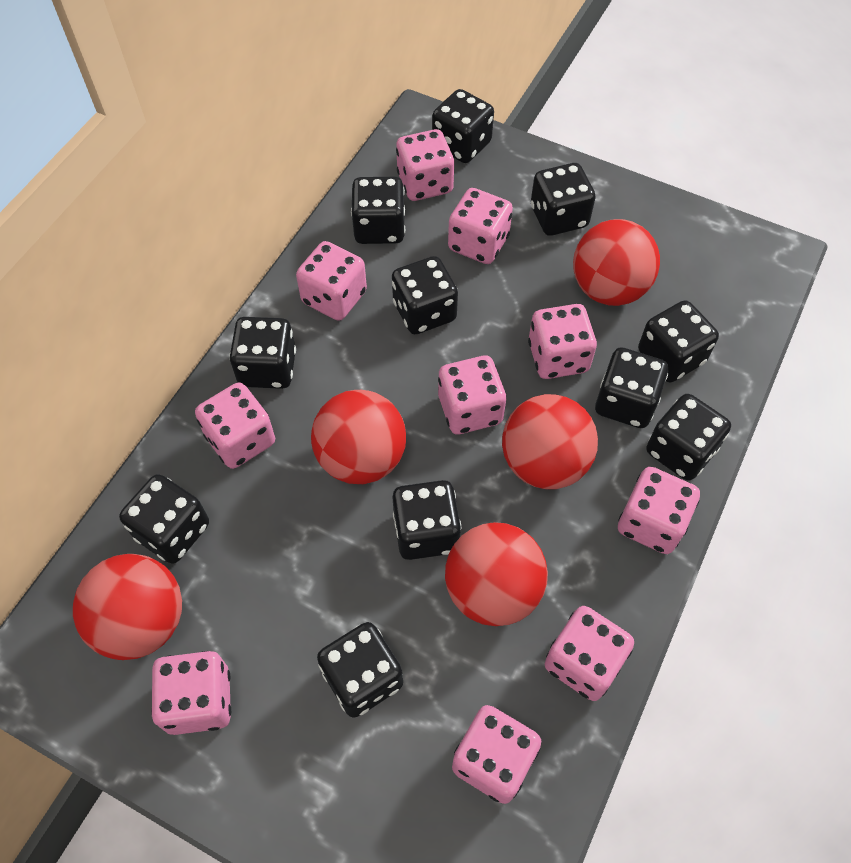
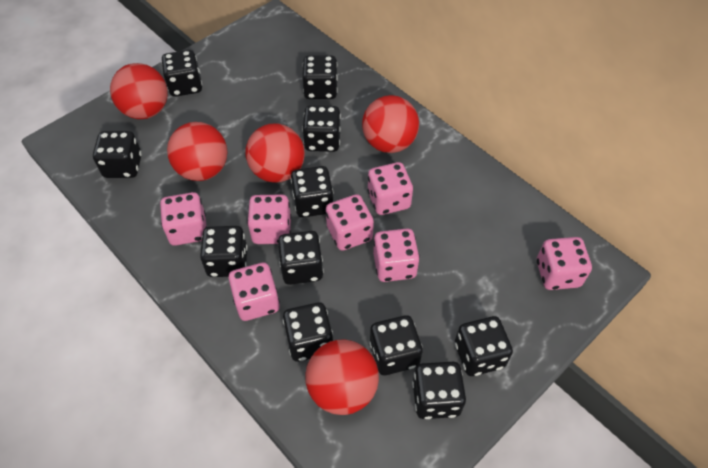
pink dice: 10 -> 7

